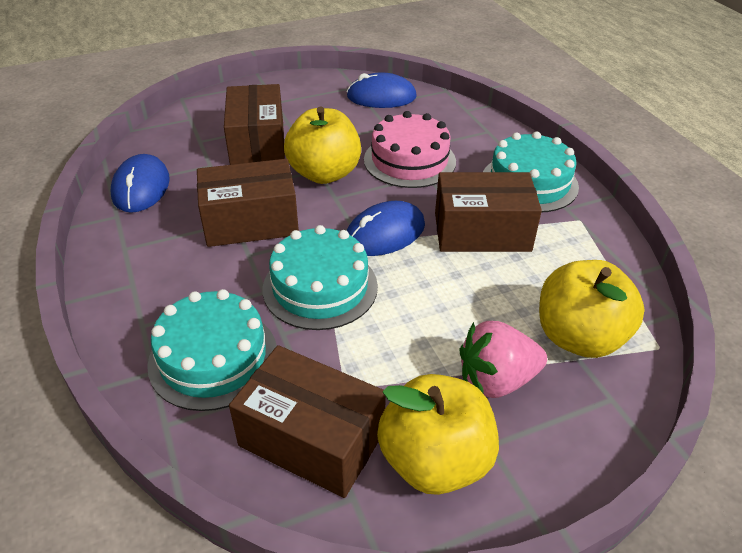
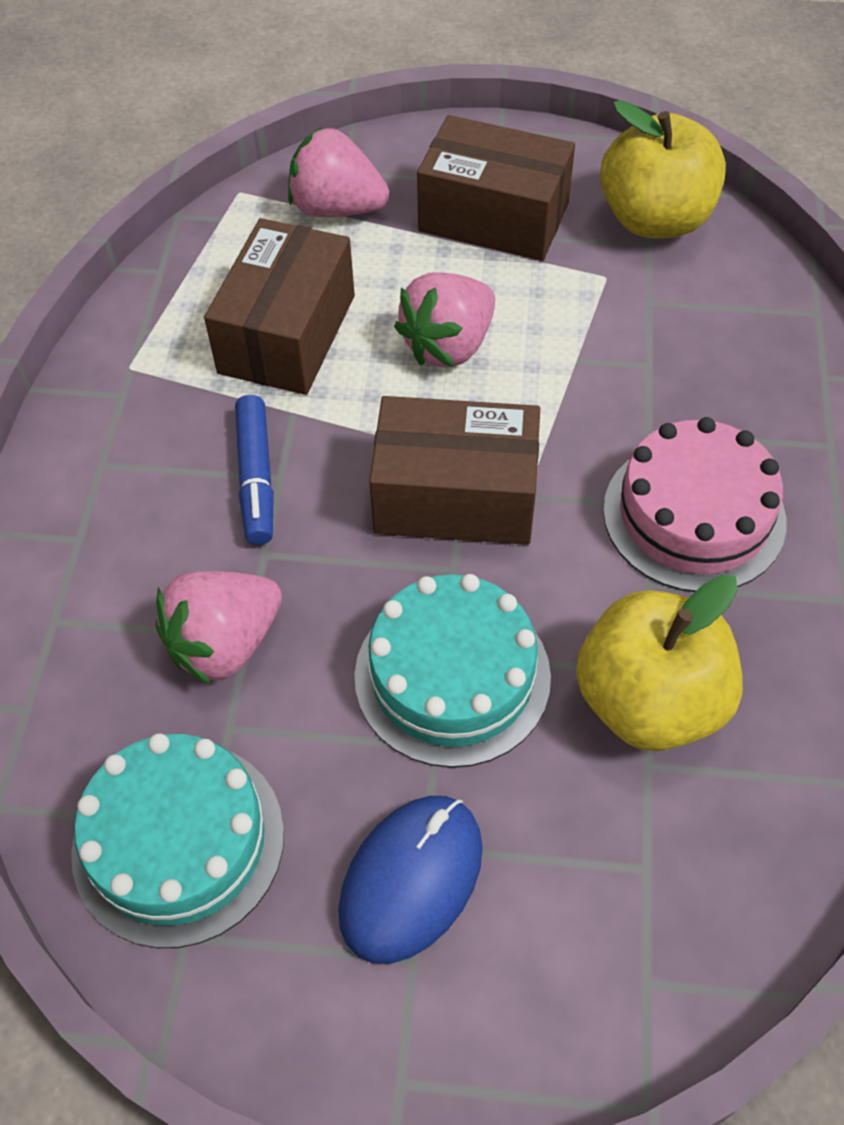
blue marker: 0 -> 1
blue mouse: 3 -> 1
brown box: 4 -> 3
pink strawberry: 1 -> 3
turquoise cake: 3 -> 2
yellow apple: 3 -> 2

